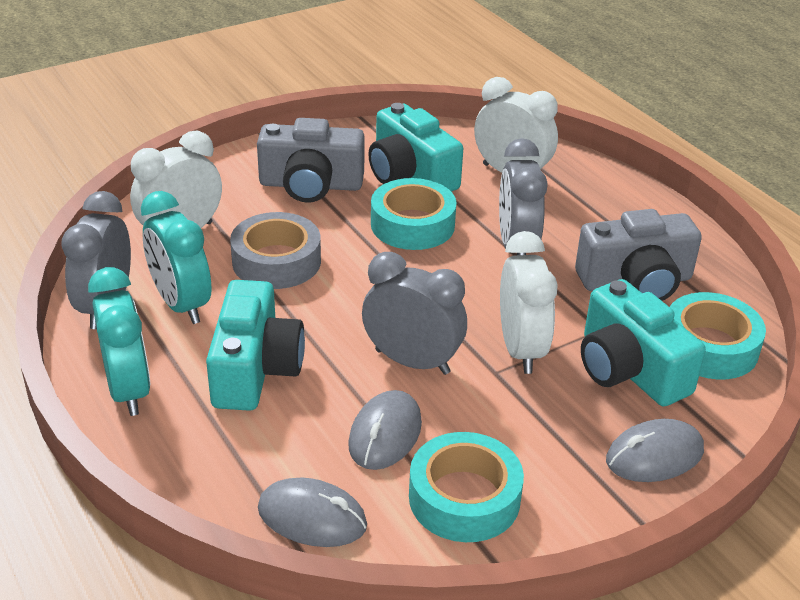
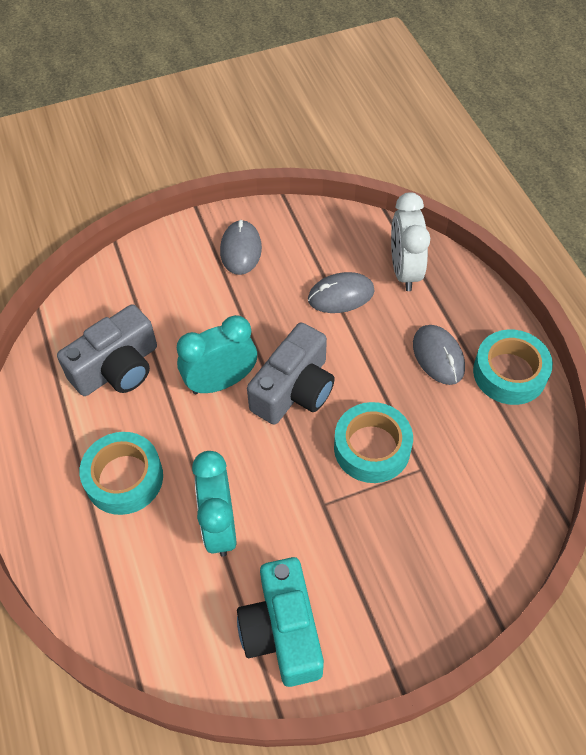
grey clock: 3 -> 0
grey tape: 1 -> 0
turquoise camera: 3 -> 1
white clock: 3 -> 1

